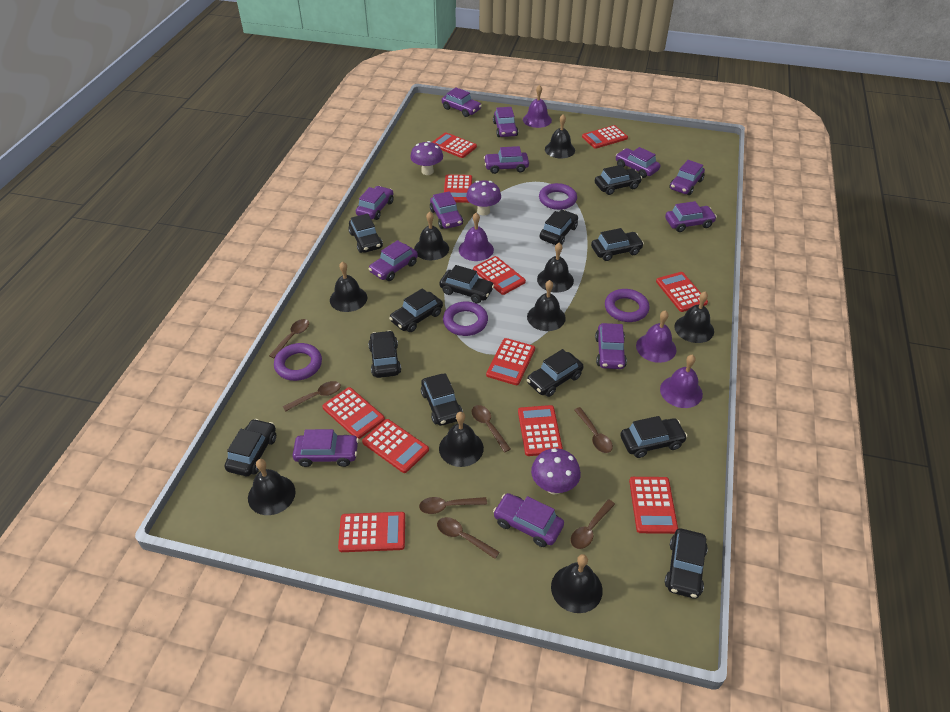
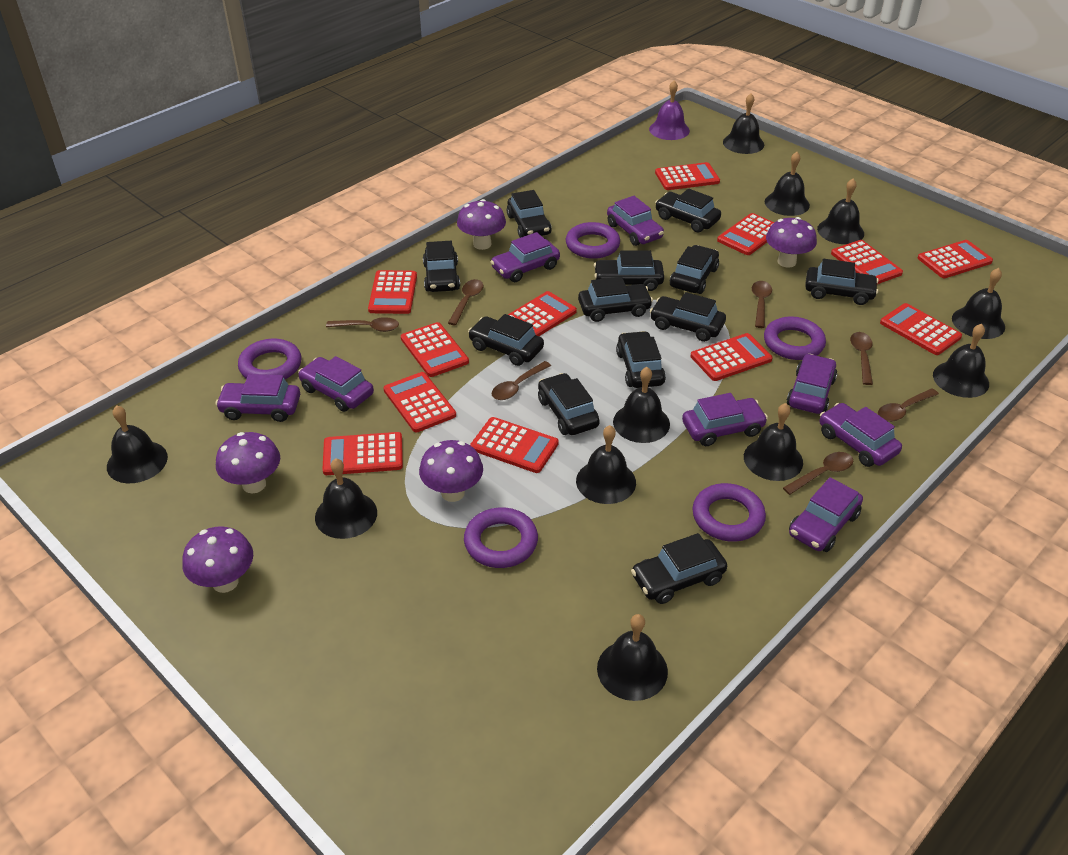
black bell: 9 -> 11
purple bell: 4 -> 1
purple car: 12 -> 8
purple mushroom: 3 -> 5
purple ring: 4 -> 5
red calculator: 11 -> 12

